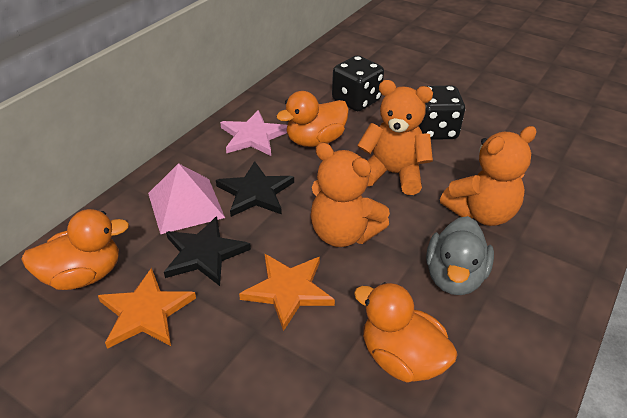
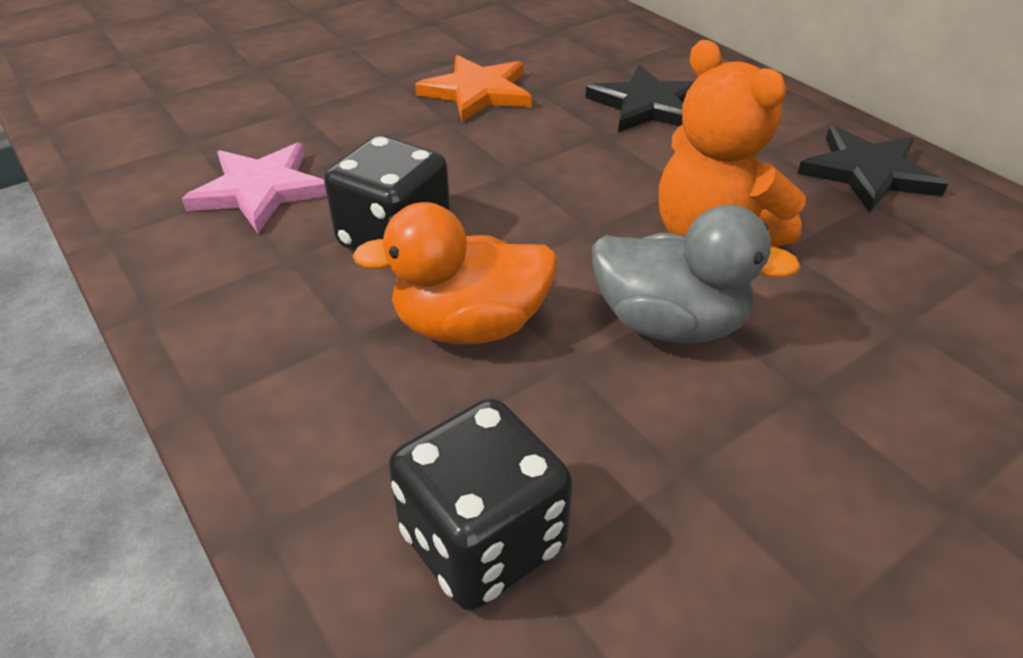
orange duck: 3 -> 1
orange star: 2 -> 1
orange teddy bear: 3 -> 1
pink pyramid: 1 -> 0

